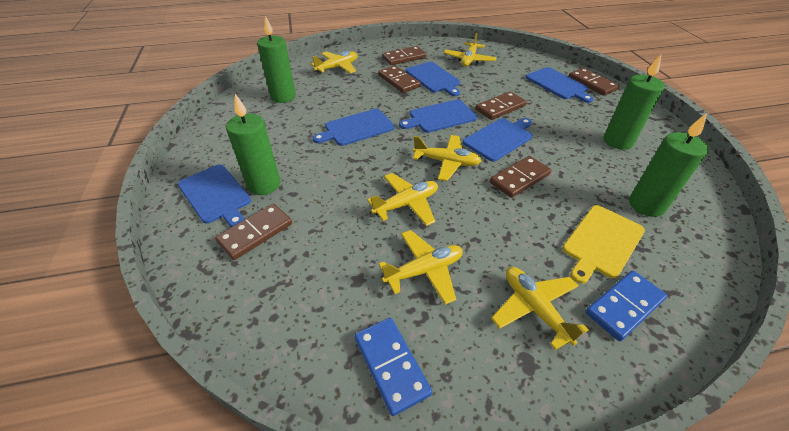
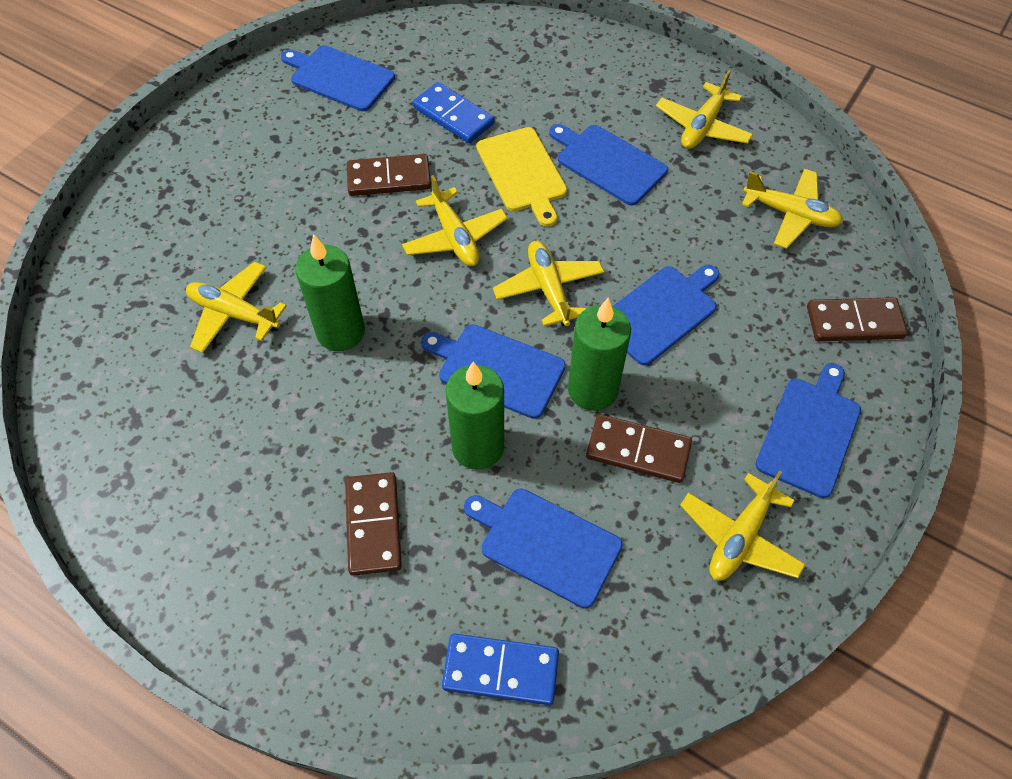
brown domino: 6 -> 4
green candle: 4 -> 3

